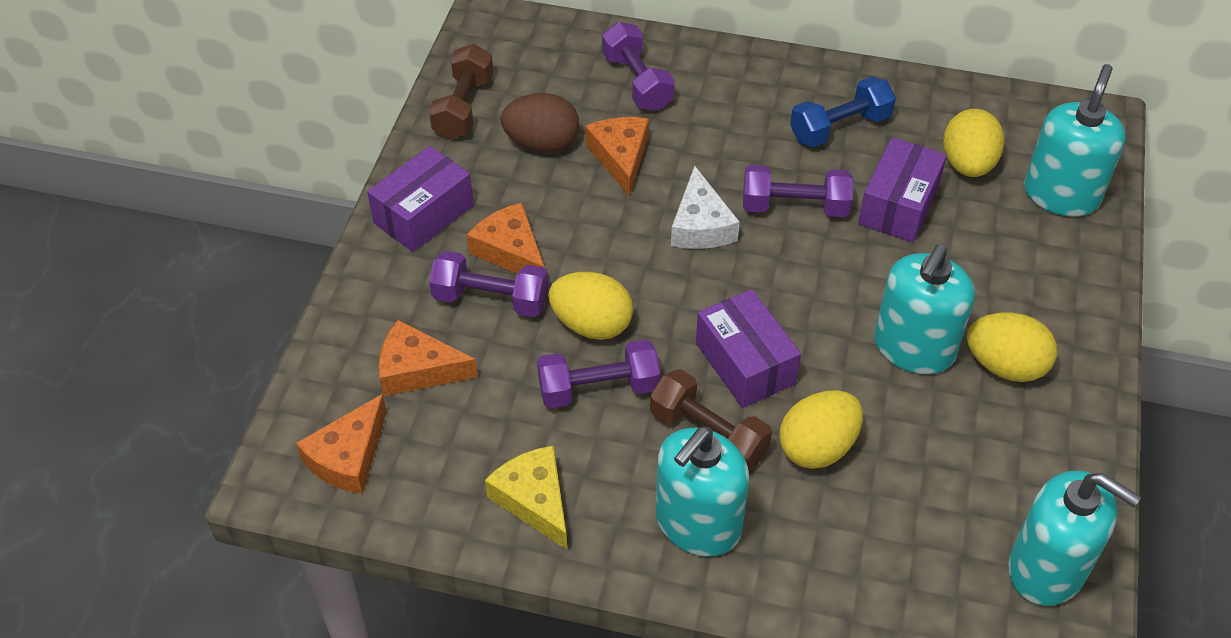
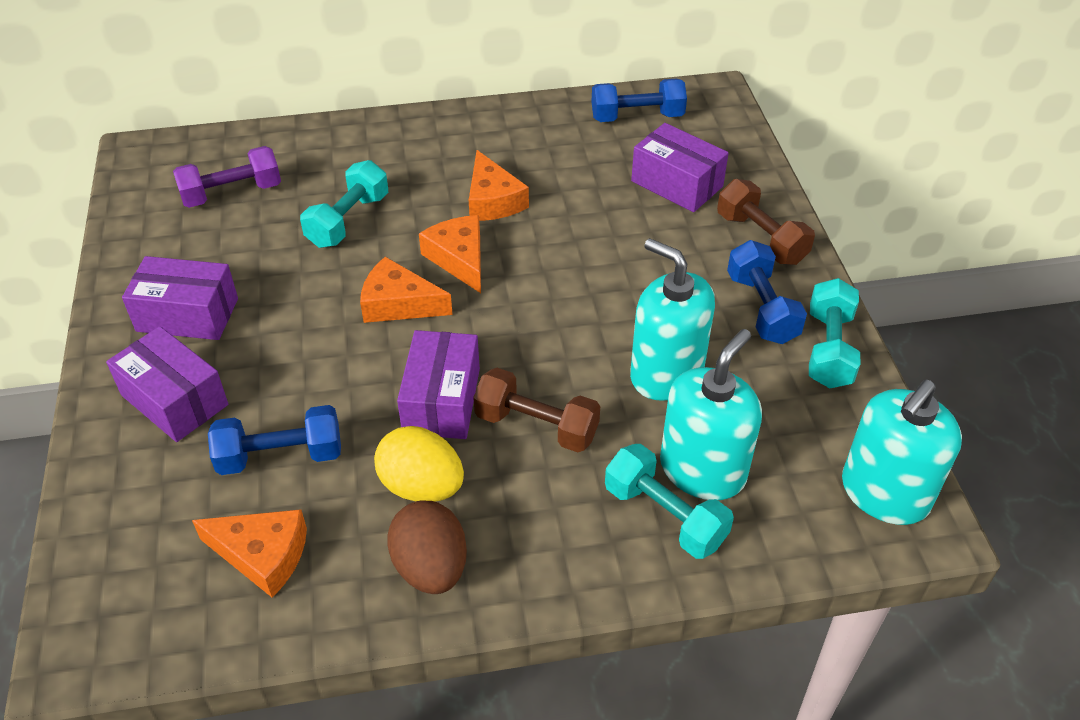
blue dumbbell: 1 -> 3
purple box: 3 -> 4
purple dumbbell: 4 -> 1
turquoise dumbbell: 0 -> 3
turquoise soap dispenser: 4 -> 3
white cheese: 1 -> 0
yellow cheese: 1 -> 0
yellow egg: 4 -> 1

